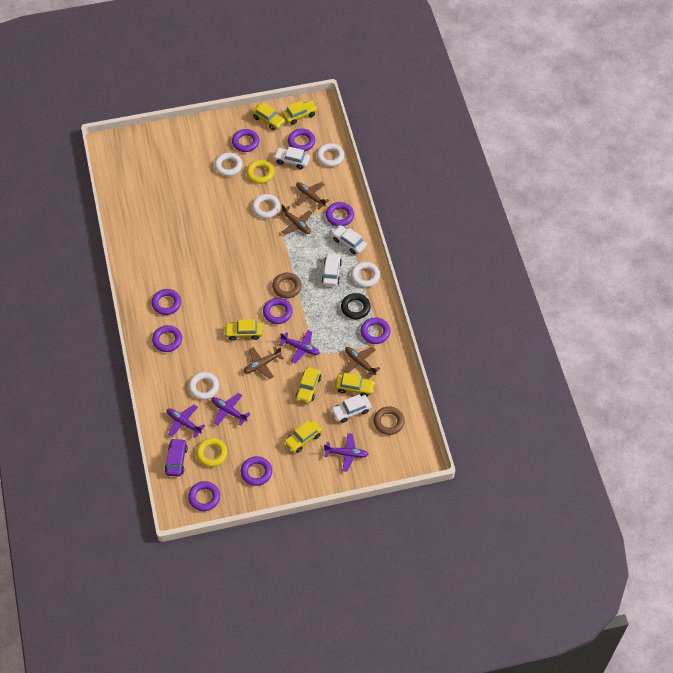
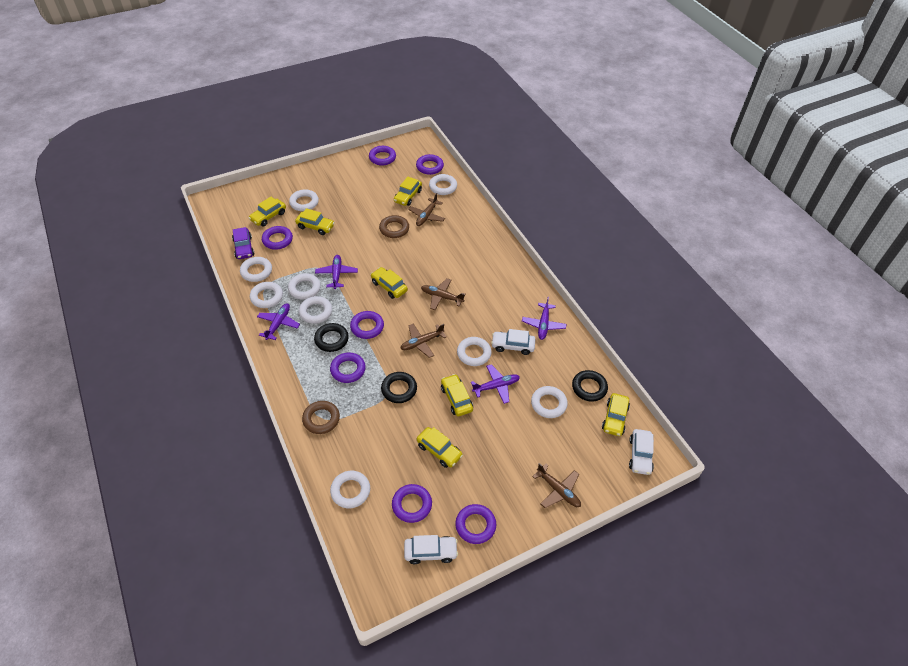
black ring: 1 -> 3
purple ring: 9 -> 7
white car: 4 -> 3
white ring: 5 -> 9
yellow car: 6 -> 7
yellow ring: 2 -> 0

